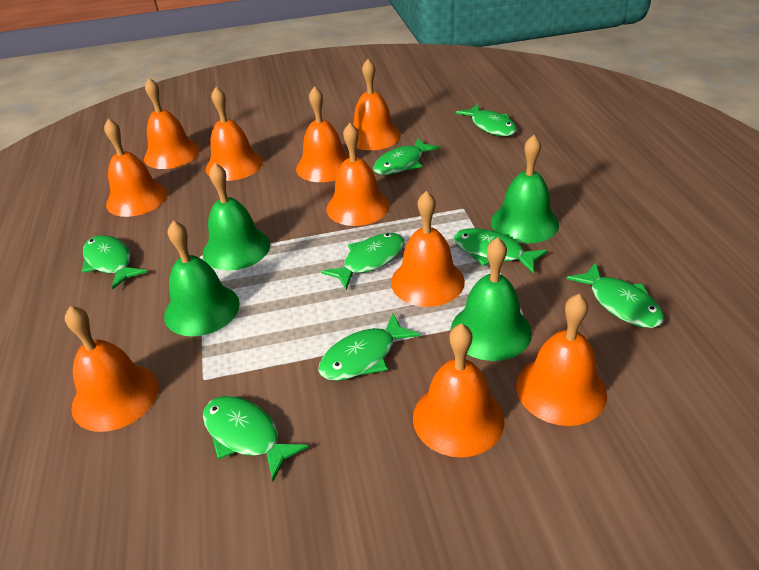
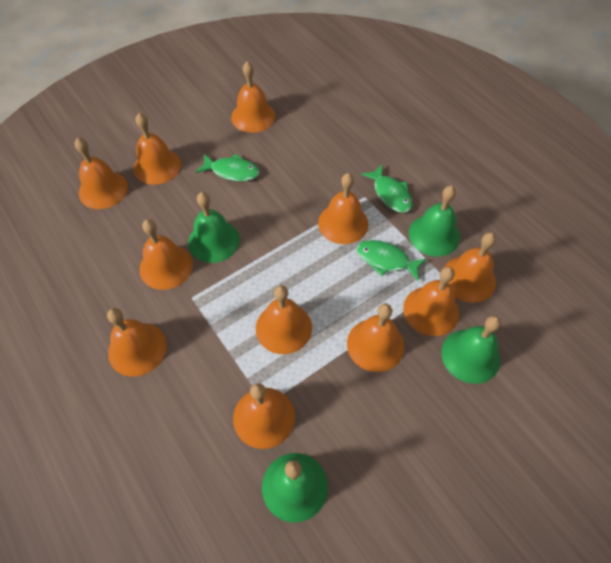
green fish: 8 -> 3
orange bell: 10 -> 11

